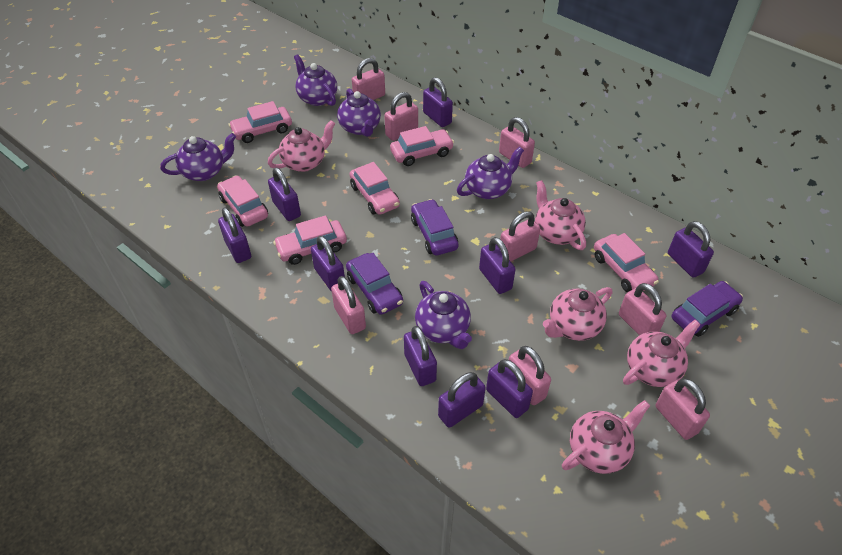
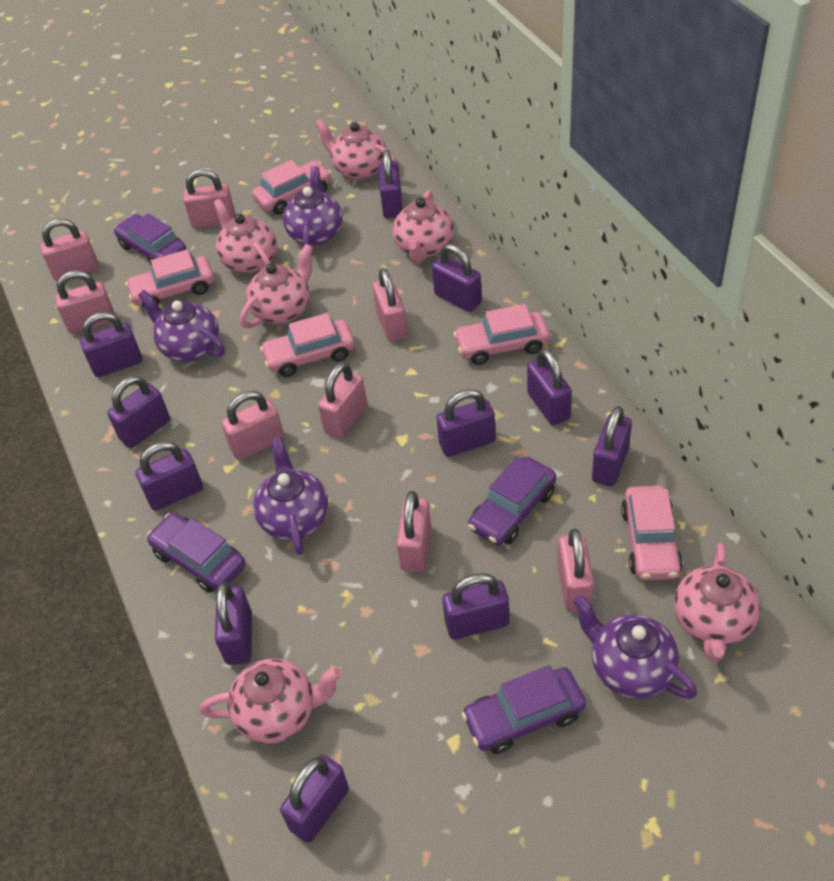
pink car: 6 -> 5
pink teapot: 5 -> 6
purple car: 3 -> 4
purple padlock: 9 -> 11
purple teapot: 5 -> 4

